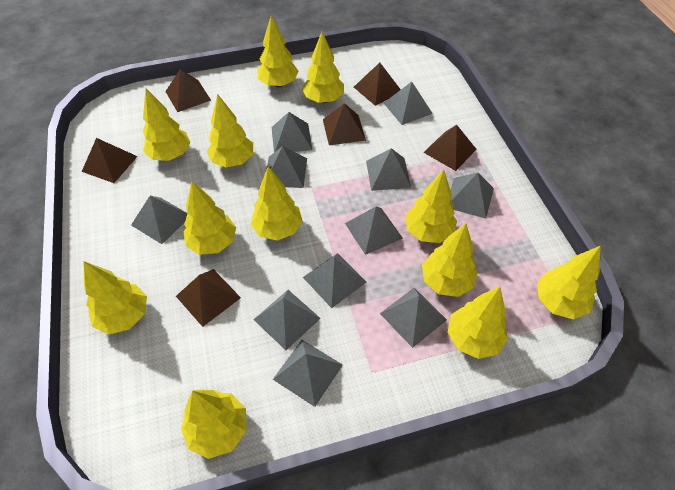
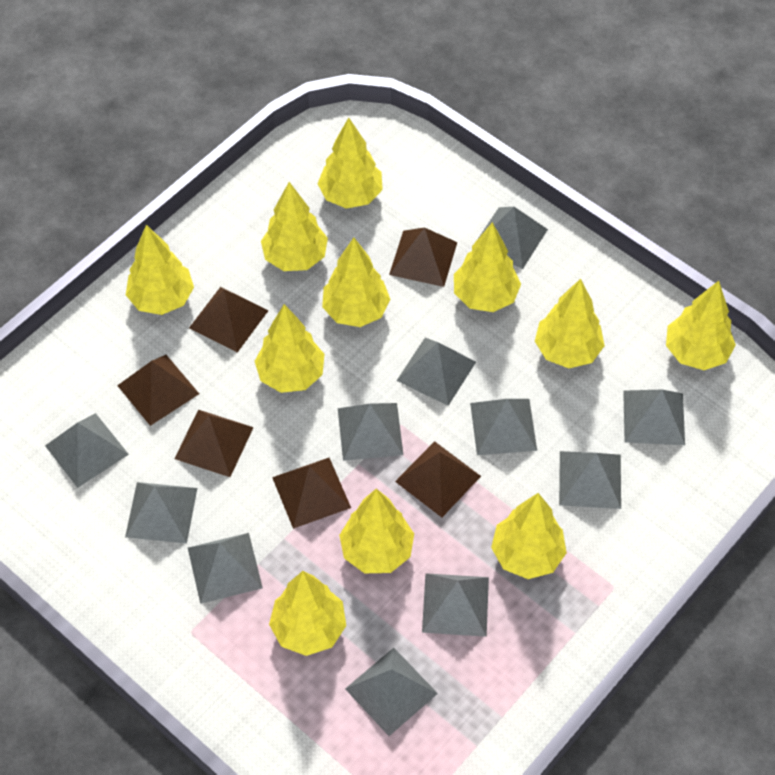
yellow tree: 12 -> 11

